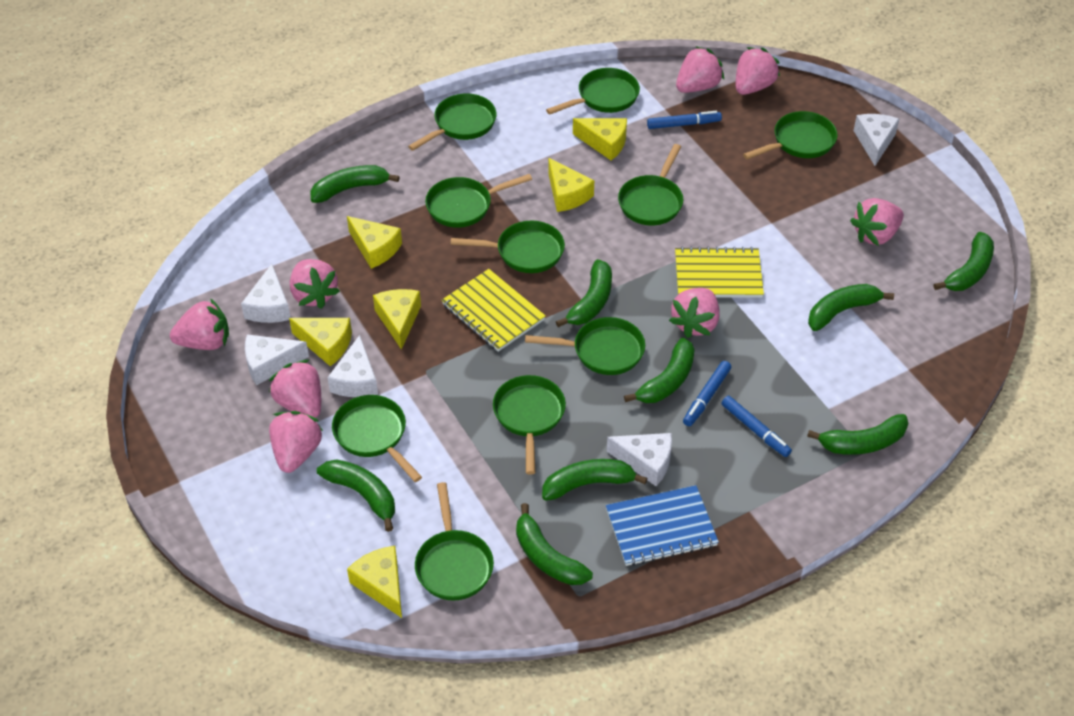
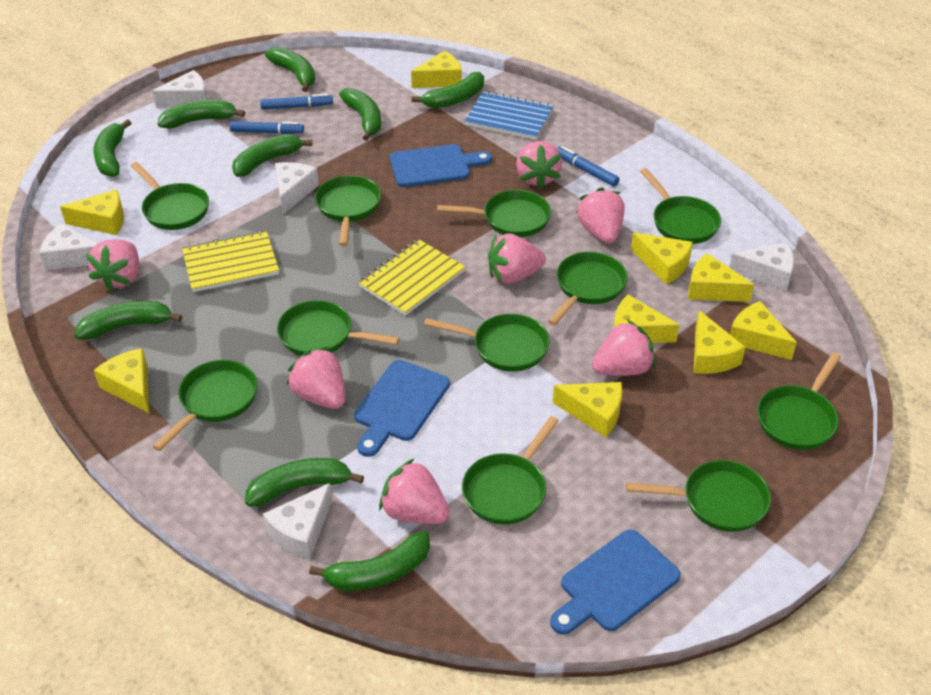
blue cutting board: 0 -> 3
green pan: 10 -> 11
pink strawberry: 8 -> 7
yellow cheese: 6 -> 9

